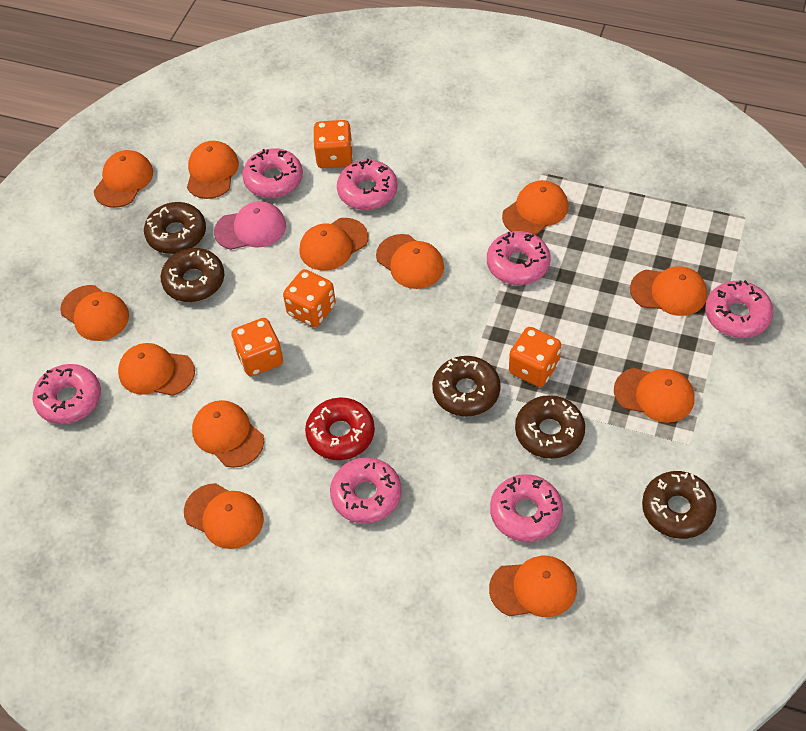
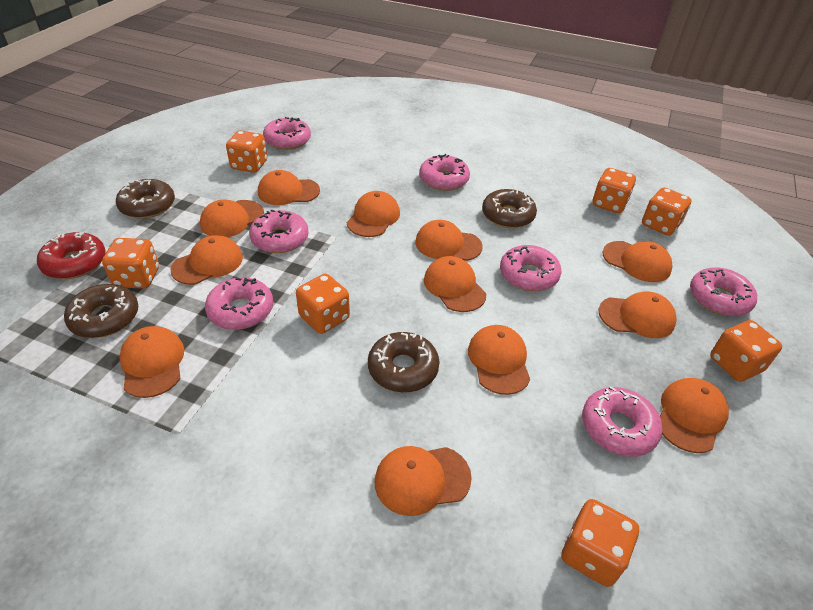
brown donut: 5 -> 4
orange dice: 4 -> 7
pink cap: 1 -> 0

